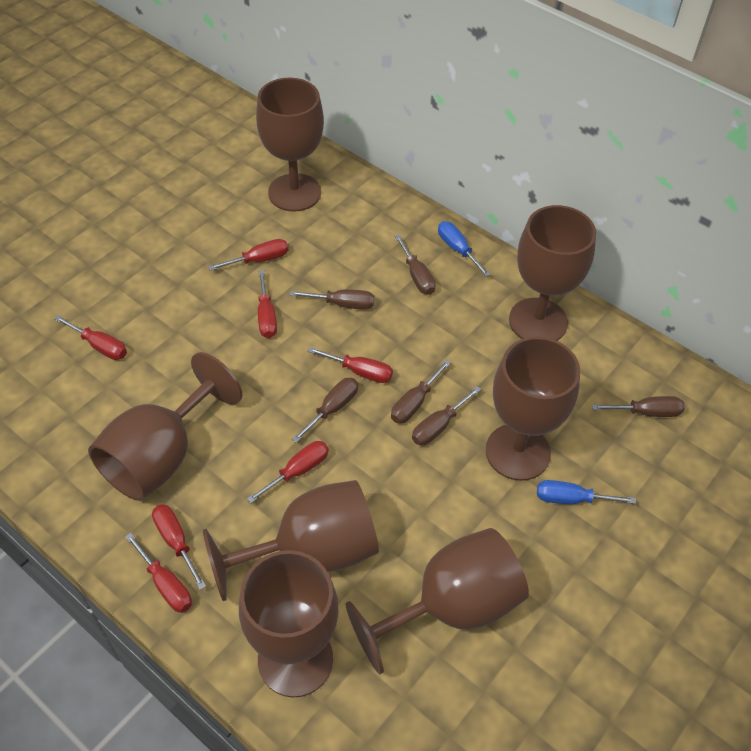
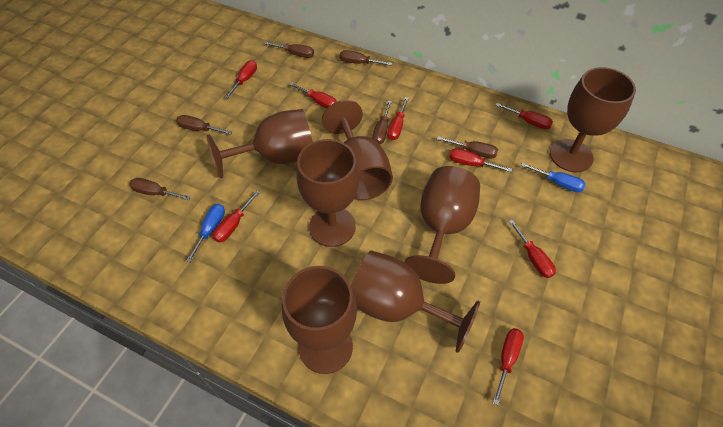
red screwdriver: 7 -> 8

